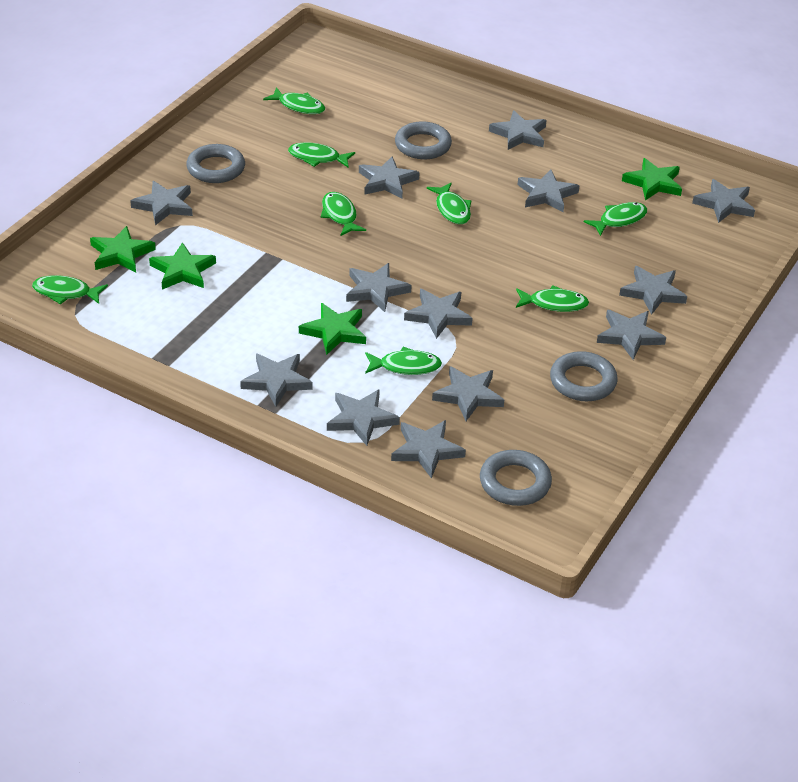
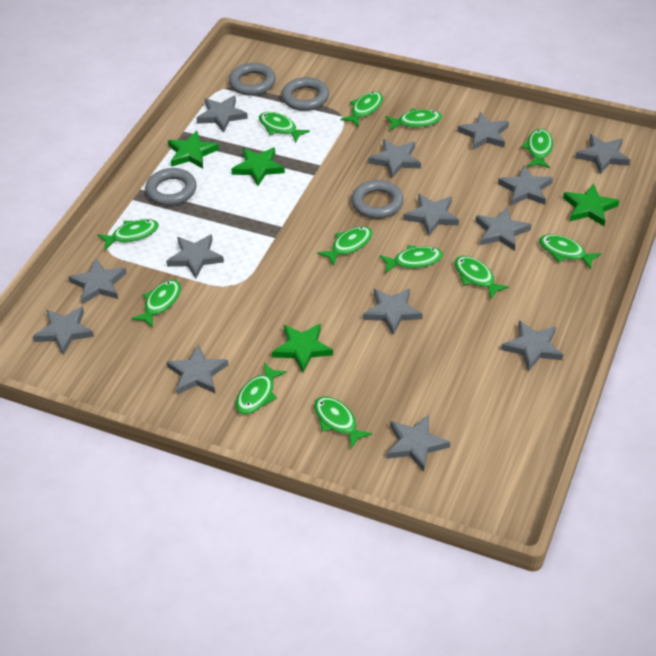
green fish: 8 -> 12
grey star: 13 -> 14

